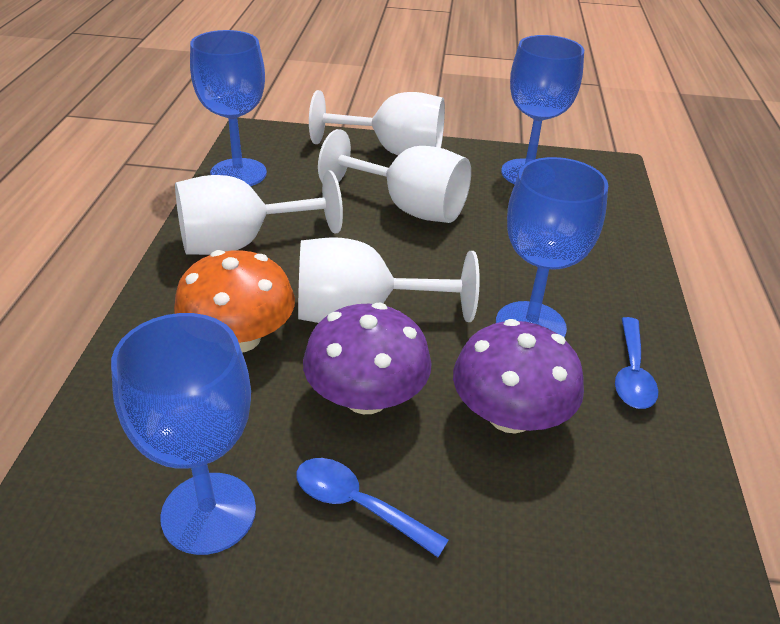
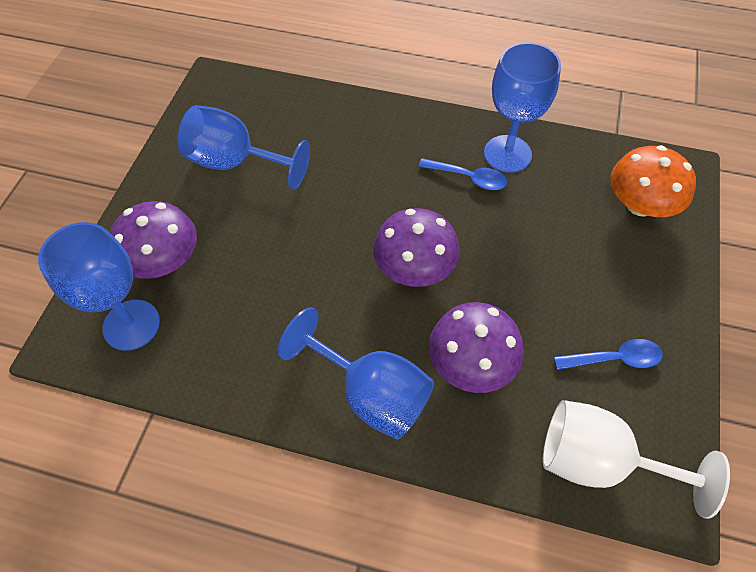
purple mushroom: 2 -> 3
white goblet: 4 -> 1

